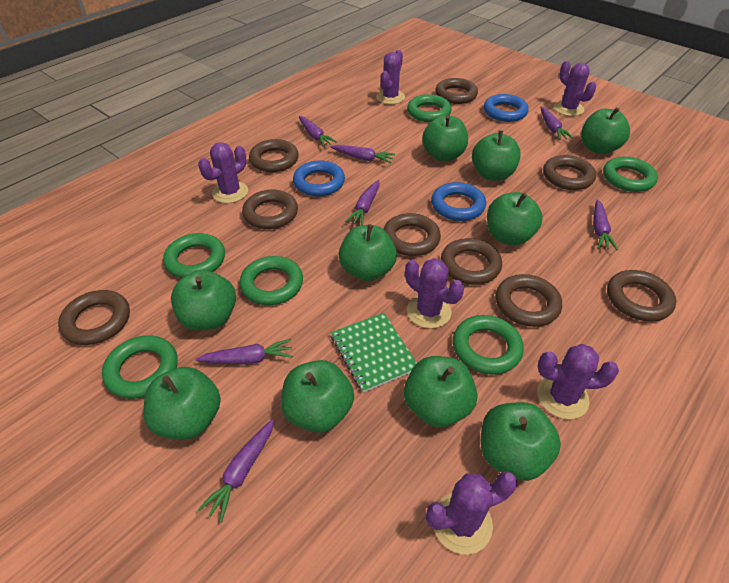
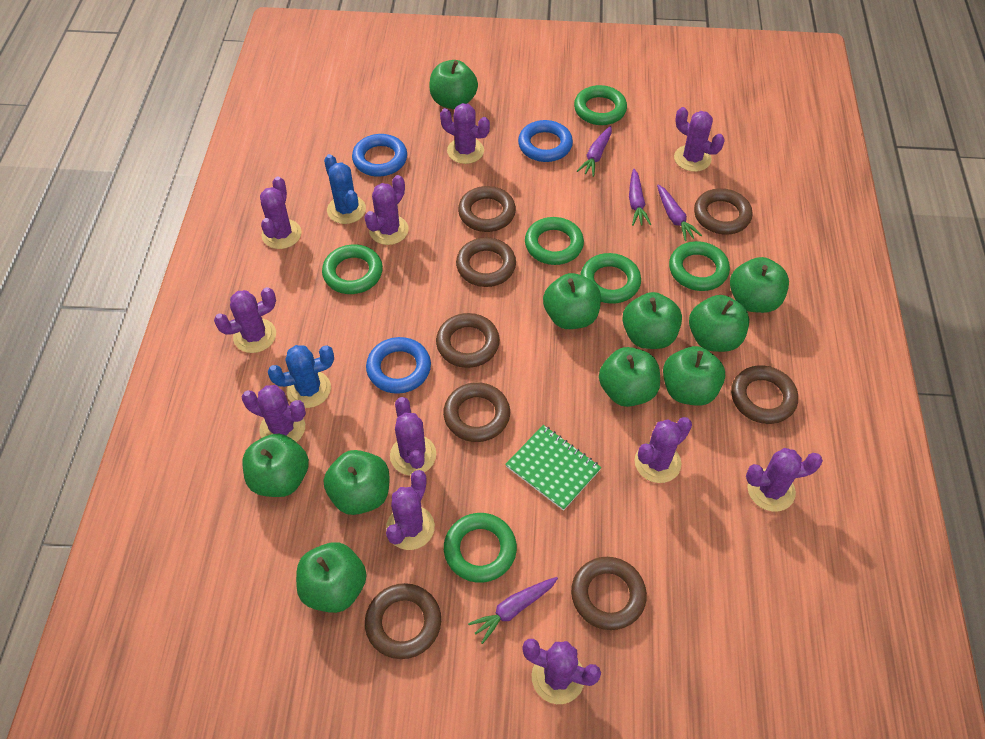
blue cactus: 0 -> 2
brown ring: 9 -> 8
purple cactus: 6 -> 11
purple carrot: 7 -> 4

